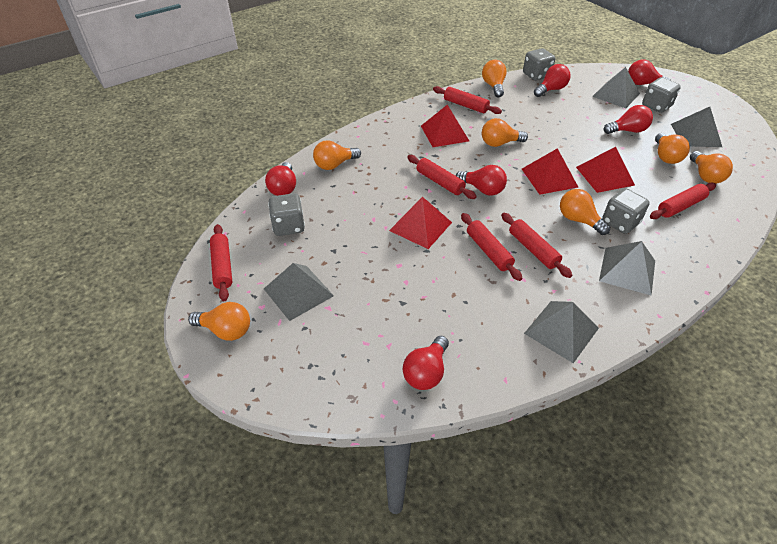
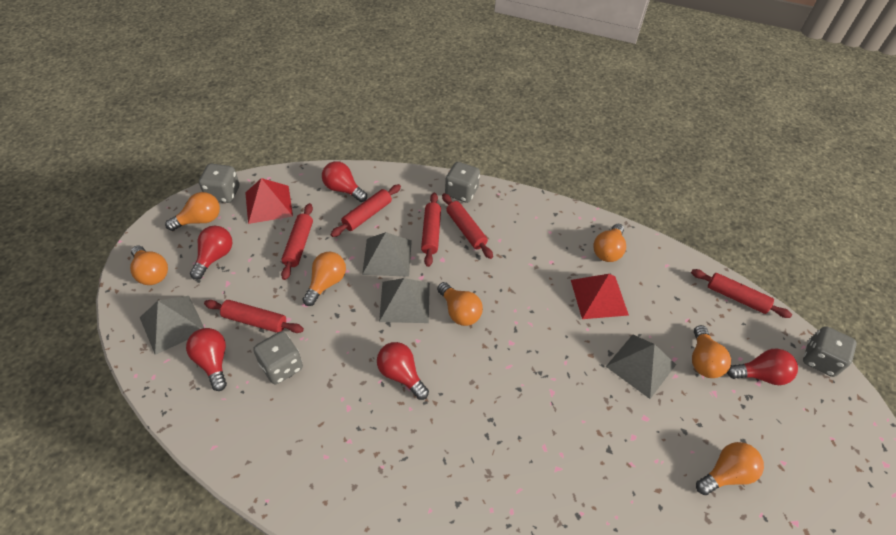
grey pyramid: 5 -> 4
red light bulb: 6 -> 5
red pyramid: 4 -> 2

